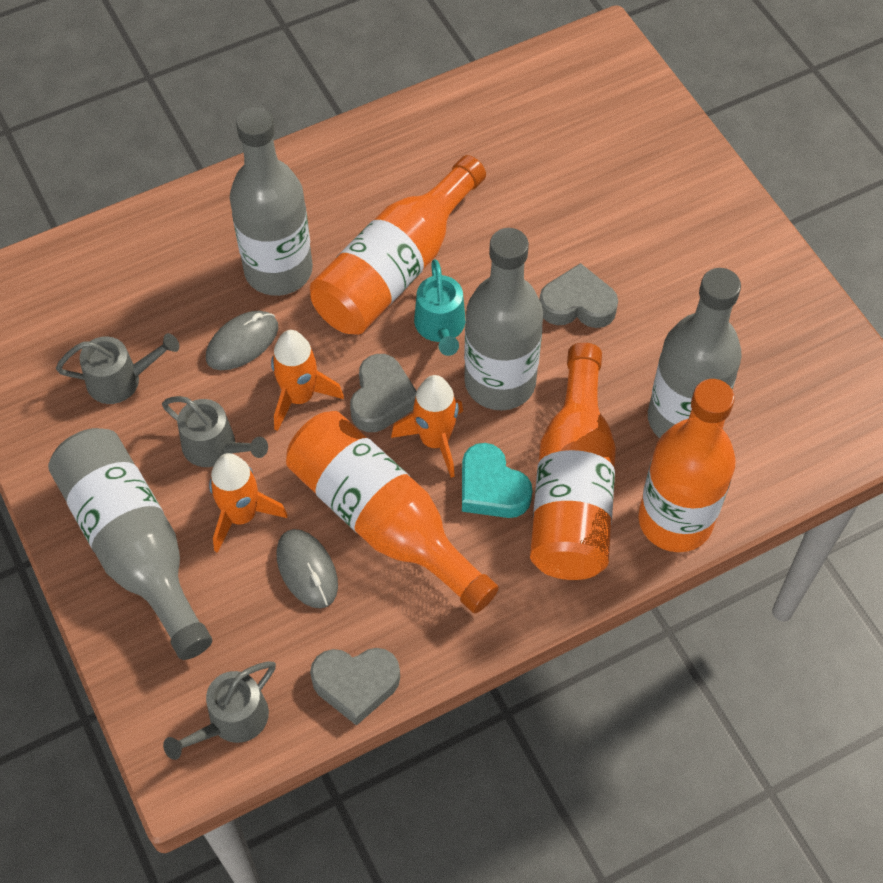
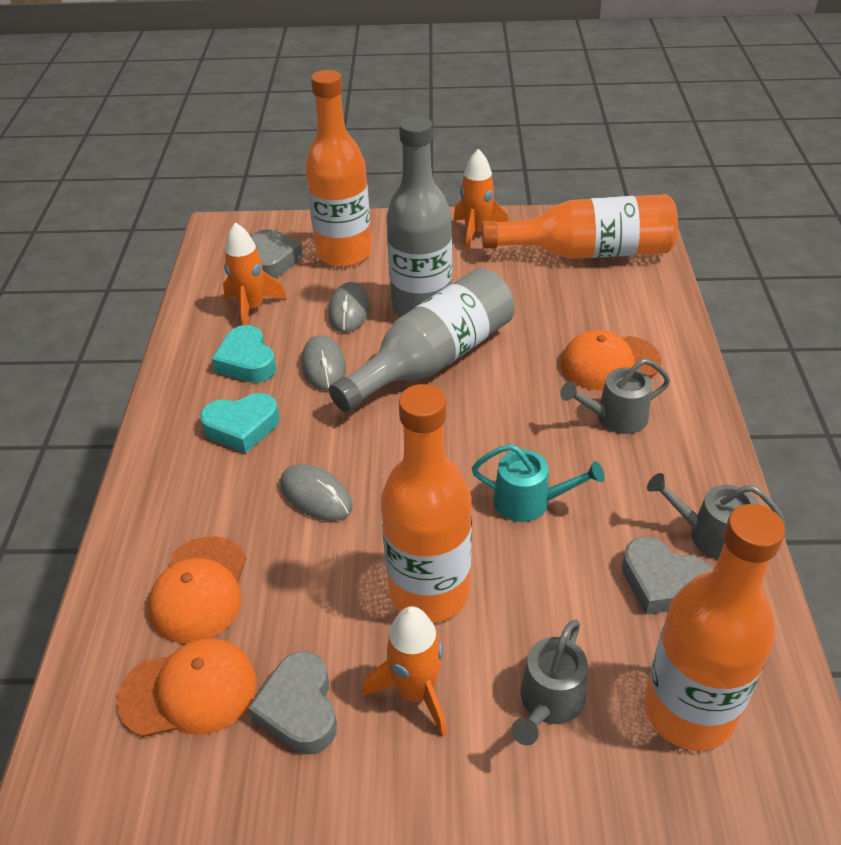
grey bottle: 4 -> 2
grey mouse: 2 -> 3
orange cap: 0 -> 3
turquoise heart: 1 -> 2

